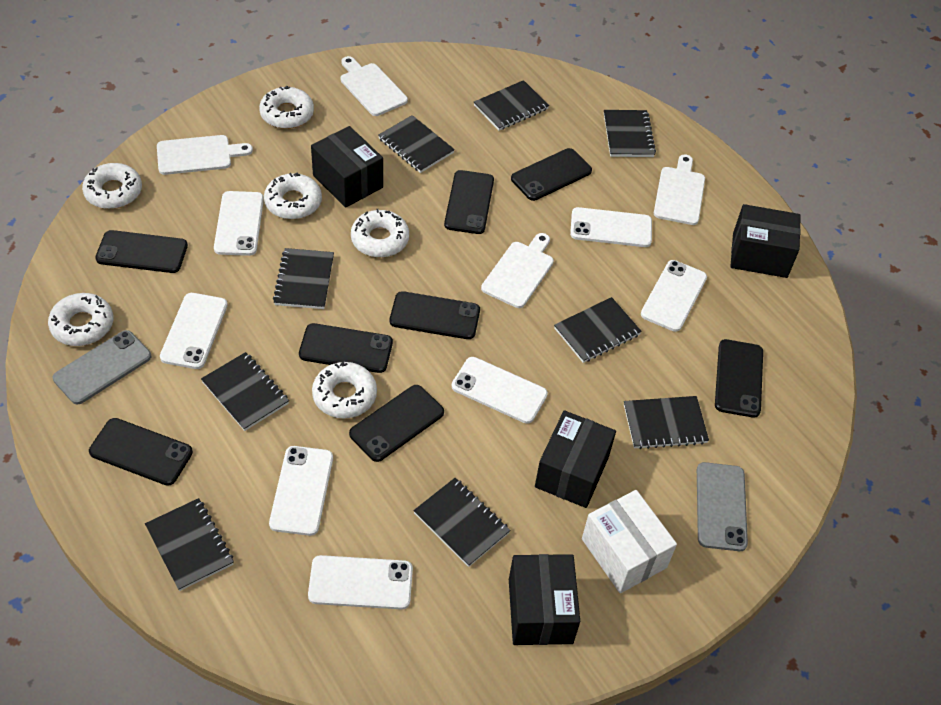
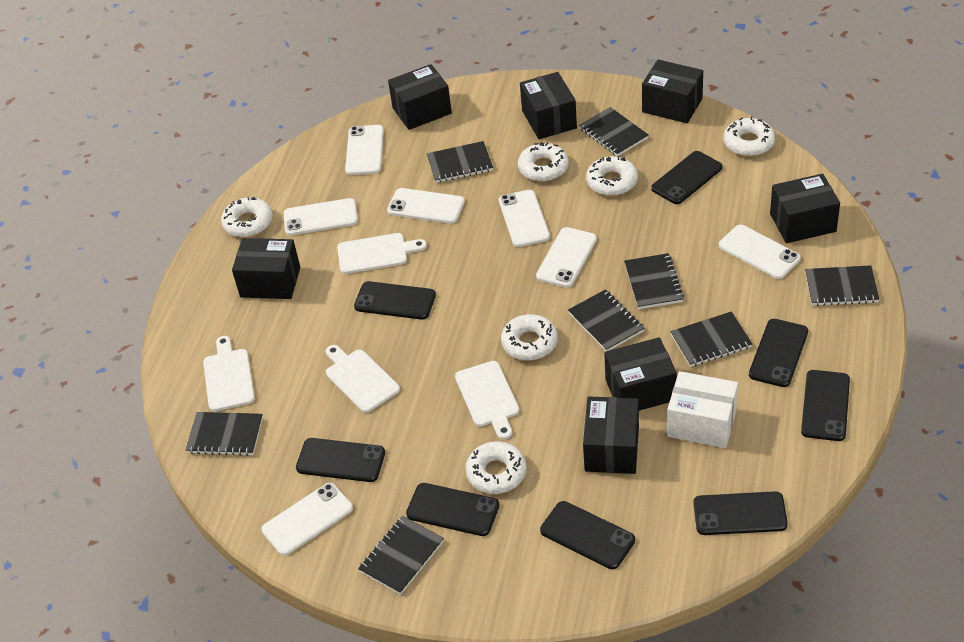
black box: 4 -> 7
black notebook: 9 -> 8
grey phone: 2 -> 0

